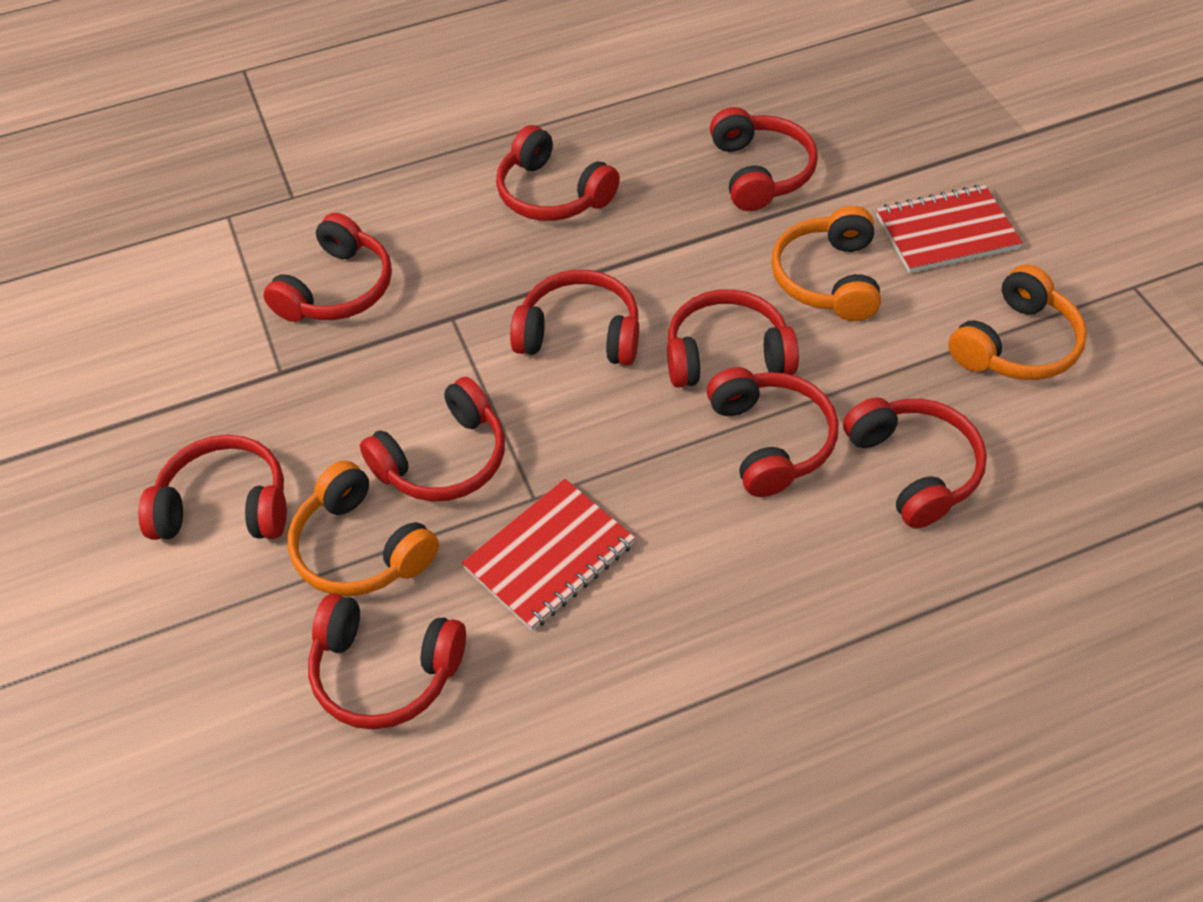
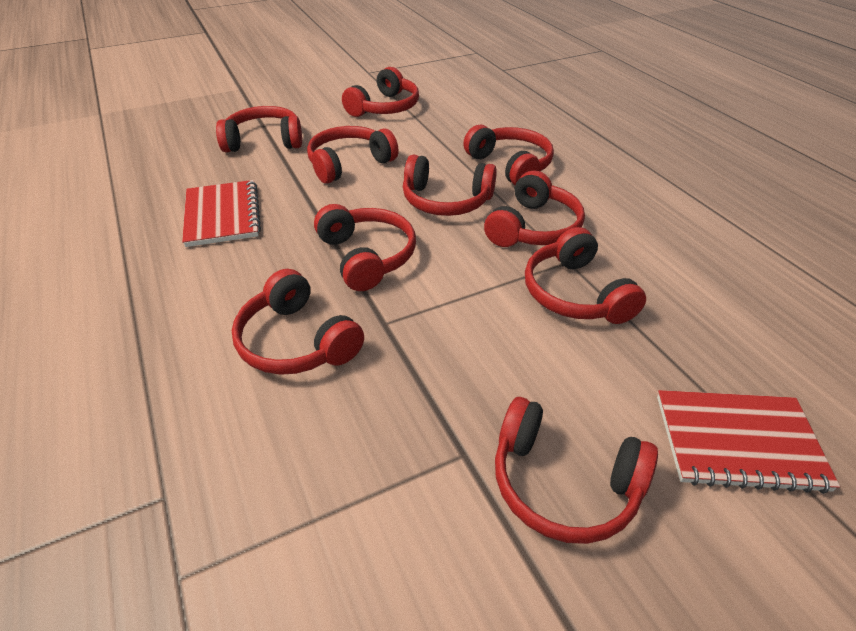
orange headphones: 3 -> 0

